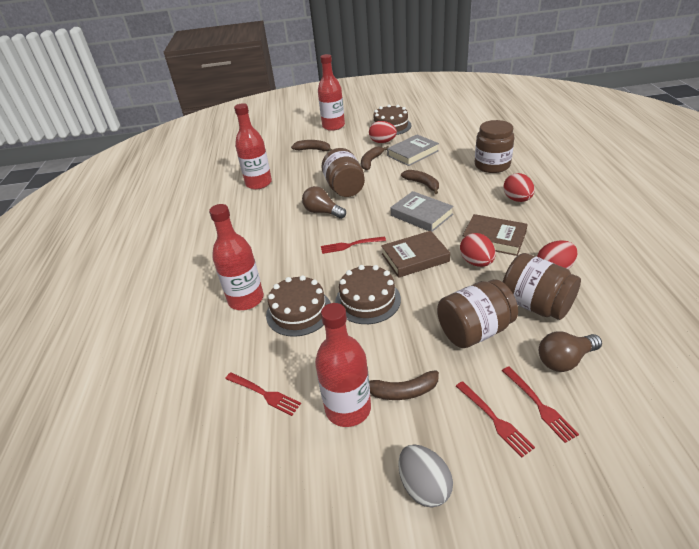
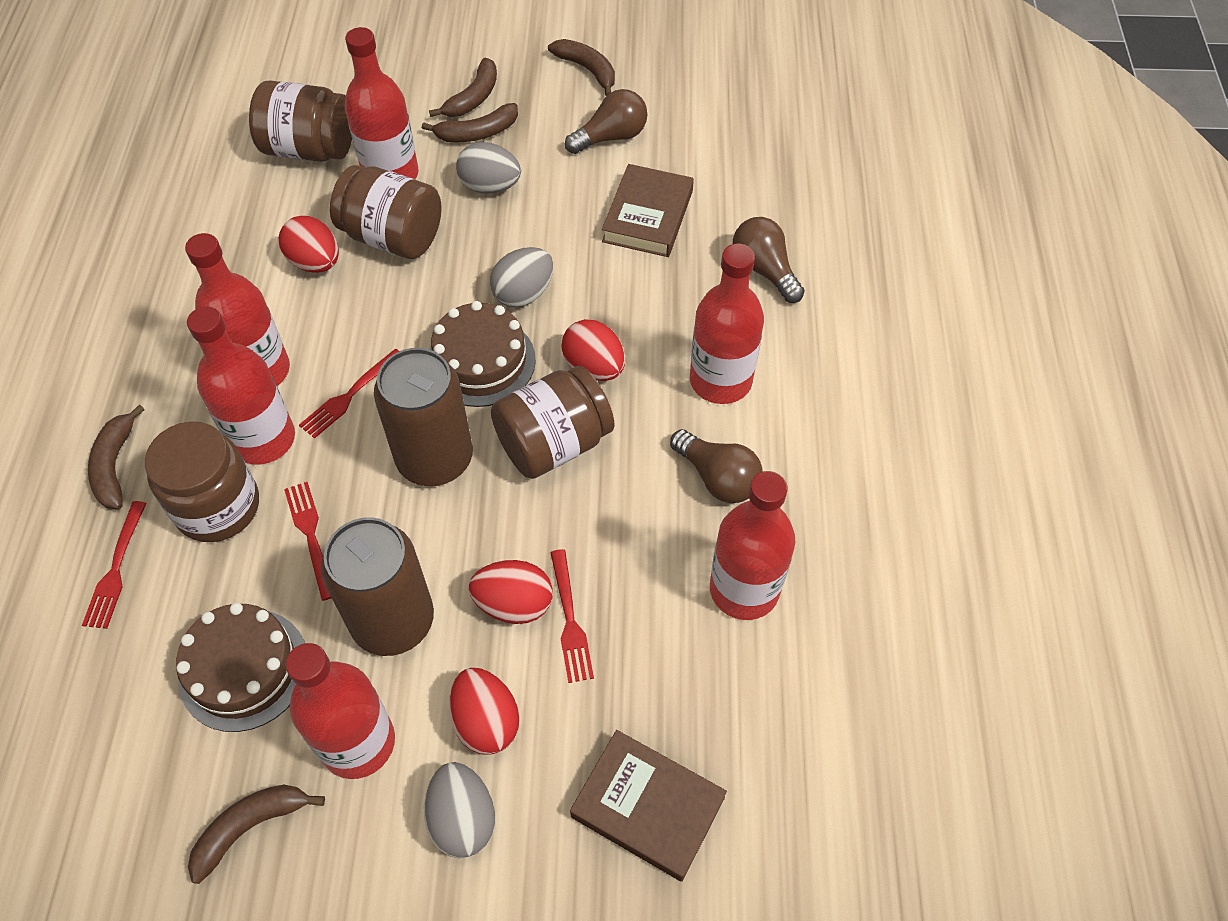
brown banana: 4 -> 5
brown cake: 3 -> 2
brown can: 0 -> 2
brown light bulb: 2 -> 3
grey book: 2 -> 0
grey egg: 1 -> 3
red bottle: 4 -> 6

